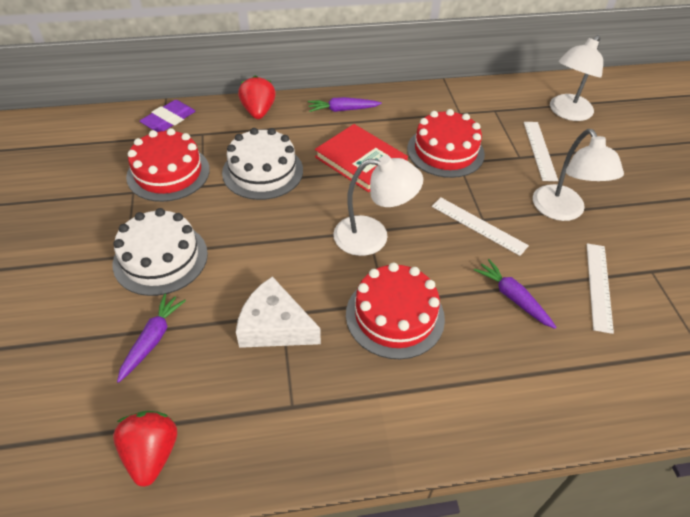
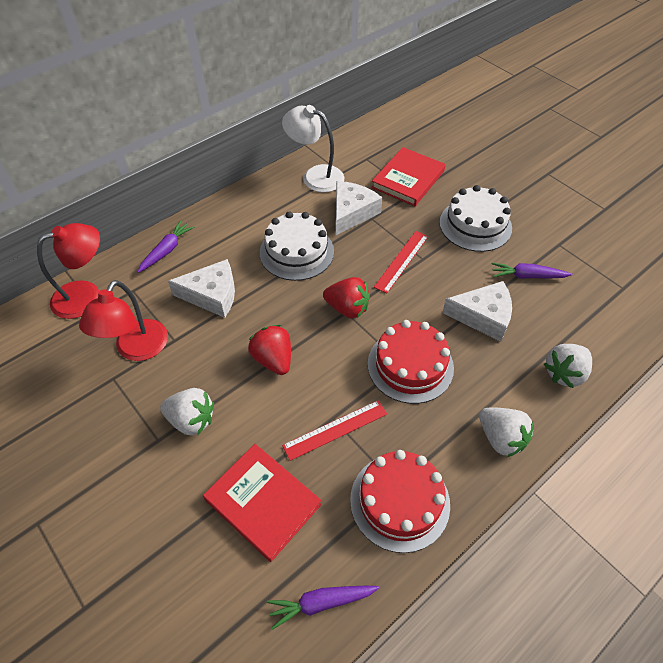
purple eraser: 1 -> 0
red book: 1 -> 2
red cake: 3 -> 2
red lamp: 0 -> 2
red ruler: 0 -> 2
white cheese: 1 -> 3
white lamp: 3 -> 1
white ruler: 3 -> 0
white strawberry: 0 -> 3

